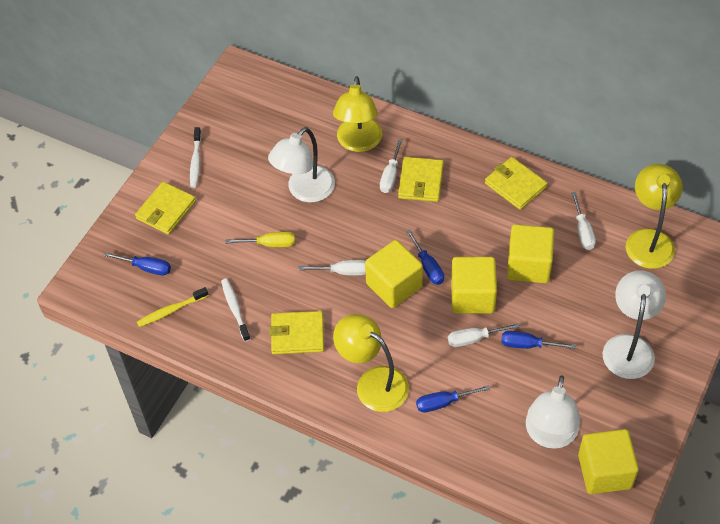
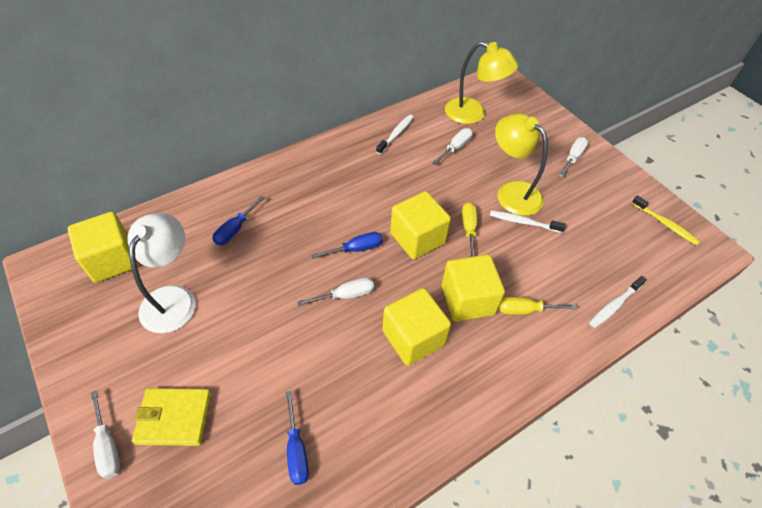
blue screwdriver: 4 -> 3
white lamp: 3 -> 1
white toothbrush: 2 -> 3
yellow lamp: 3 -> 2
yellow screwdriver: 1 -> 2
yellow wallet: 4 -> 1

